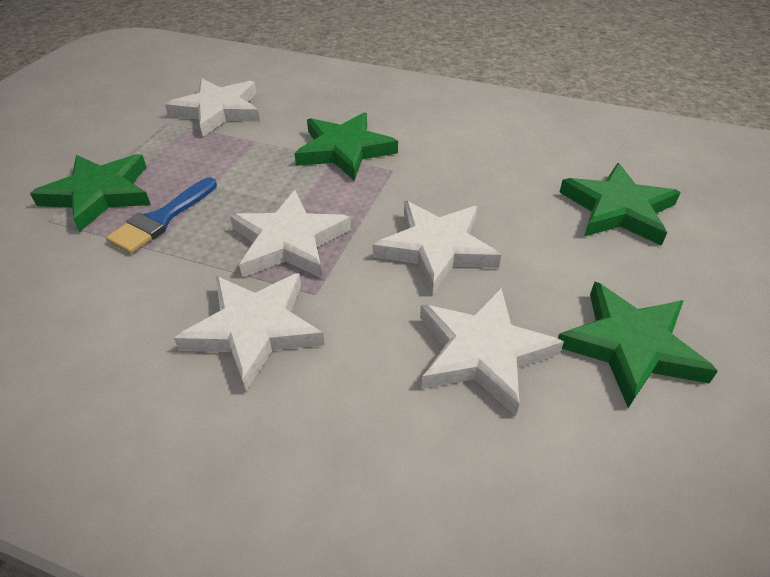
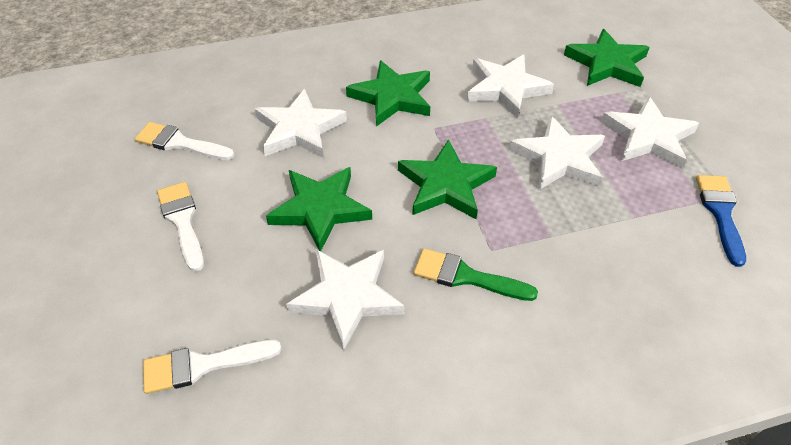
green brush: 0 -> 1
white brush: 0 -> 3

